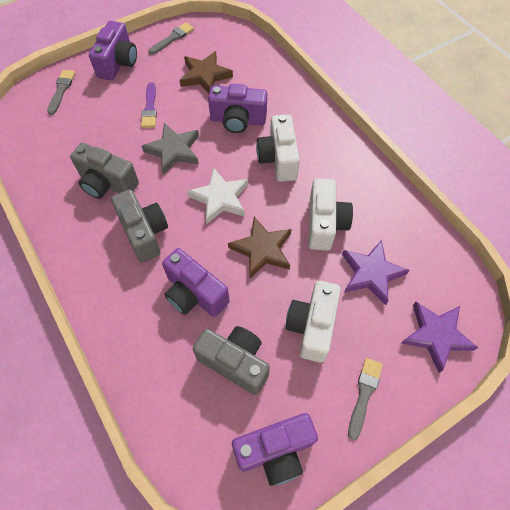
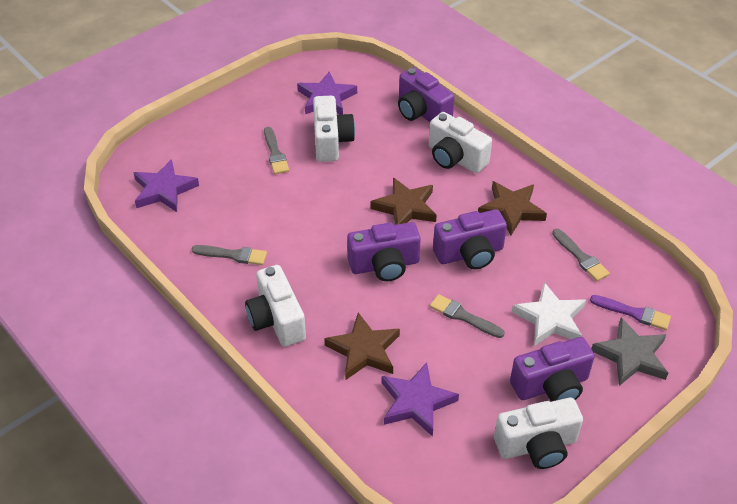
brown star: 2 -> 3
grey brush: 3 -> 4
grey camera: 3 -> 0
purple star: 2 -> 3
white camera: 3 -> 4

